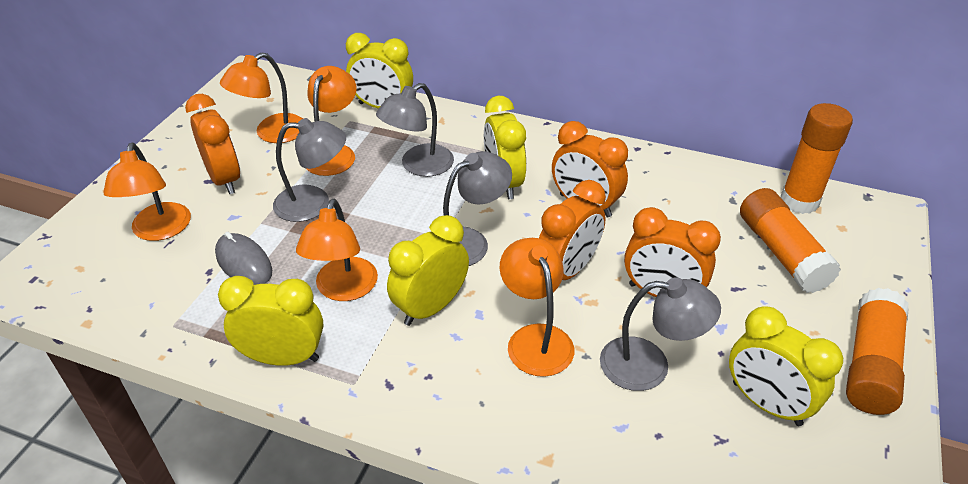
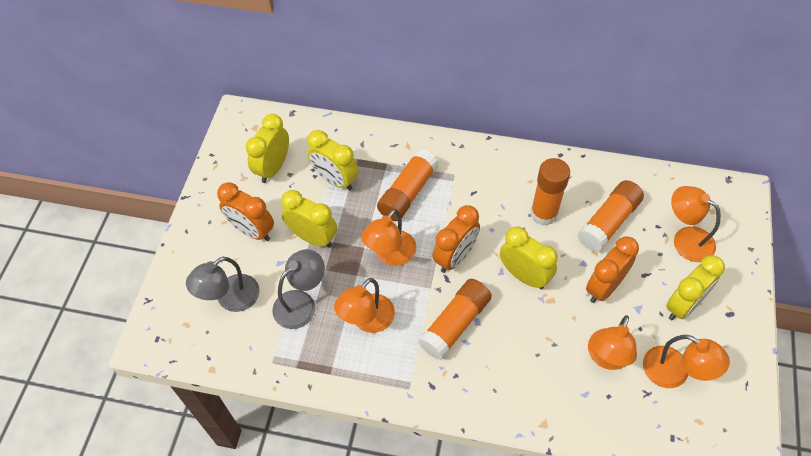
grey lamp: 4 -> 2
grey mouse: 1 -> 0
orange clock: 4 -> 3
orange glue stick: 3 -> 4

